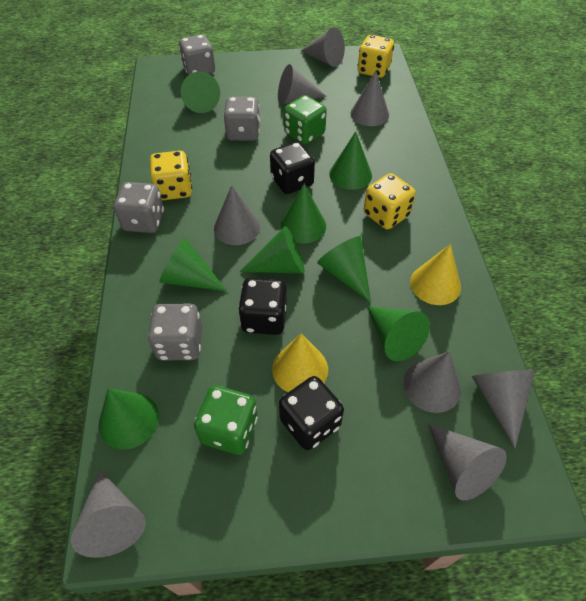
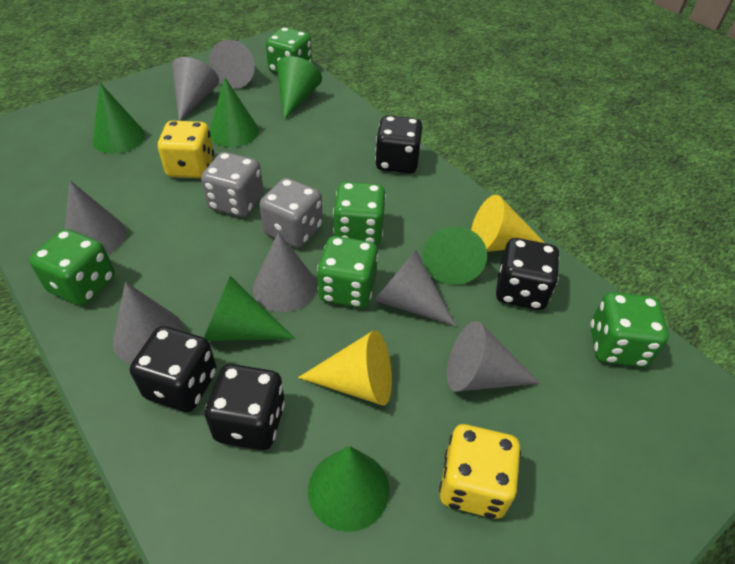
black dice: 3 -> 4
green cone: 8 -> 6
green dice: 2 -> 5
grey cone: 8 -> 7
grey dice: 4 -> 2
yellow dice: 3 -> 2

